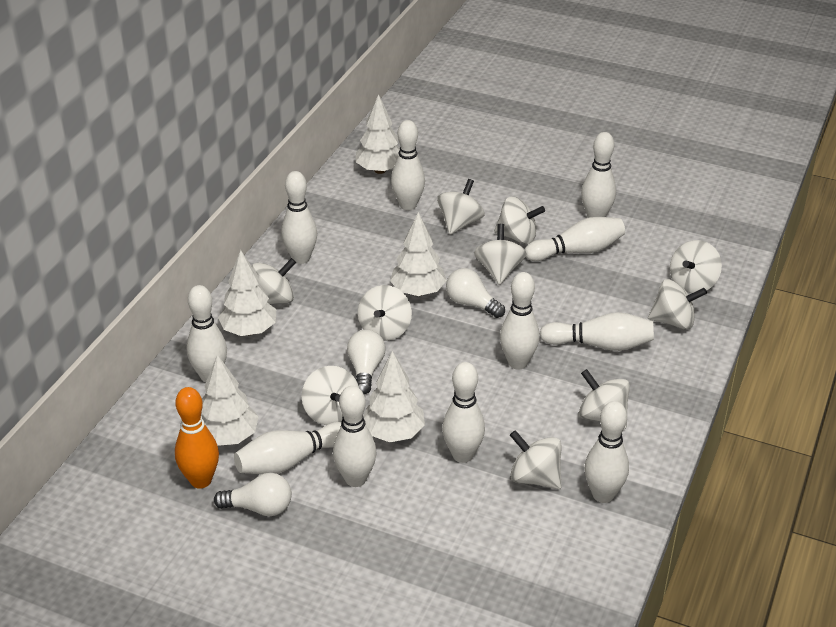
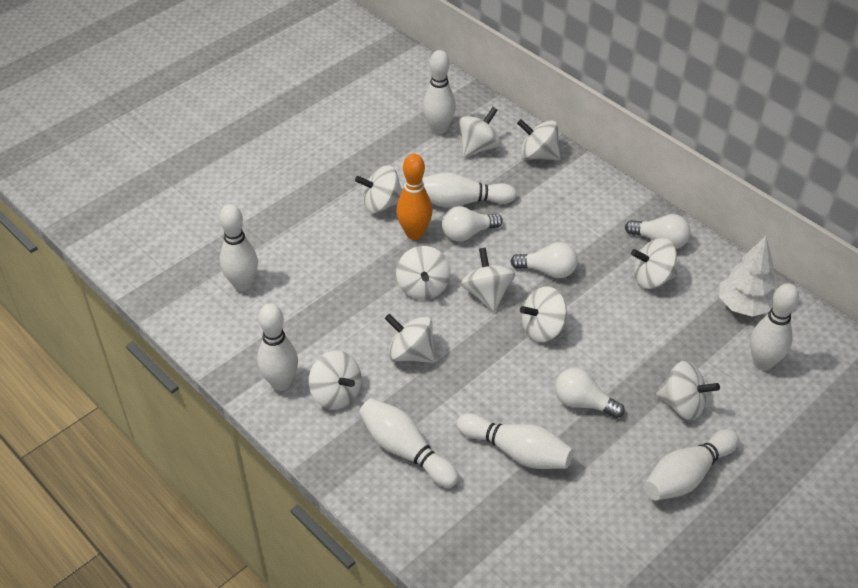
white bowling pin: 11 -> 8
white light bulb: 3 -> 4
white tree: 5 -> 1

